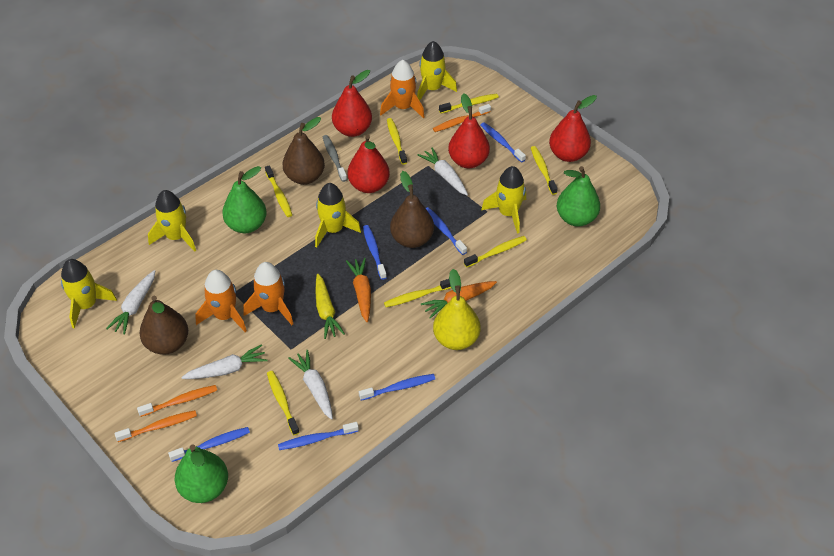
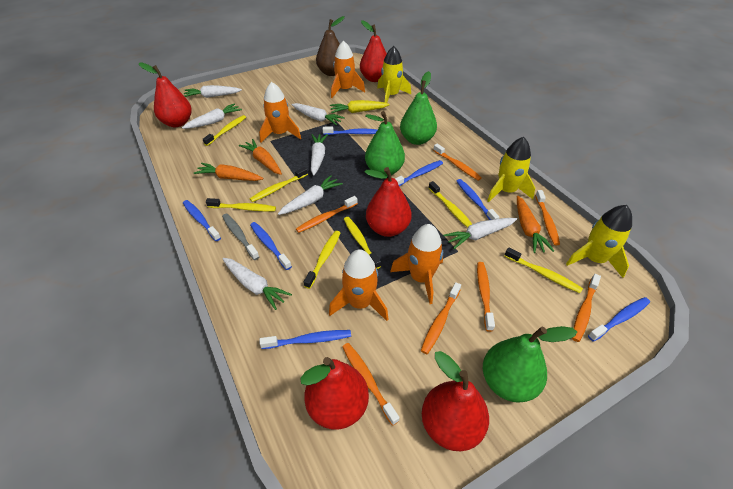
blue toothbrush: 6 -> 7
brown pear: 3 -> 1
orange carrot: 2 -> 3
orange rocket: 3 -> 4
orange toothbrush: 3 -> 7
red pear: 4 -> 5
white carrot: 4 -> 7
yellow pear: 1 -> 0
yellow rocket: 5 -> 3

